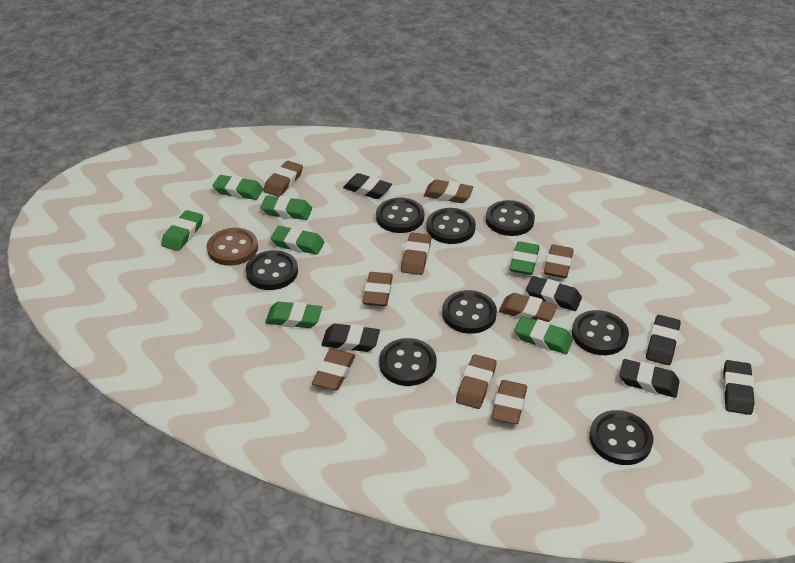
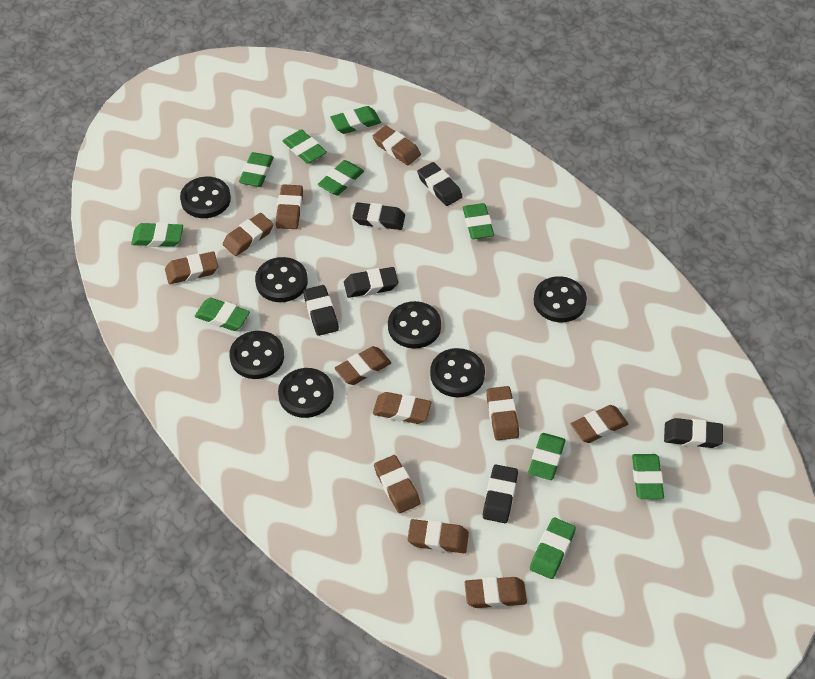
black button: 8 -> 7
brown button: 1 -> 0
brown eraser: 9 -> 11
green eraser: 7 -> 10

